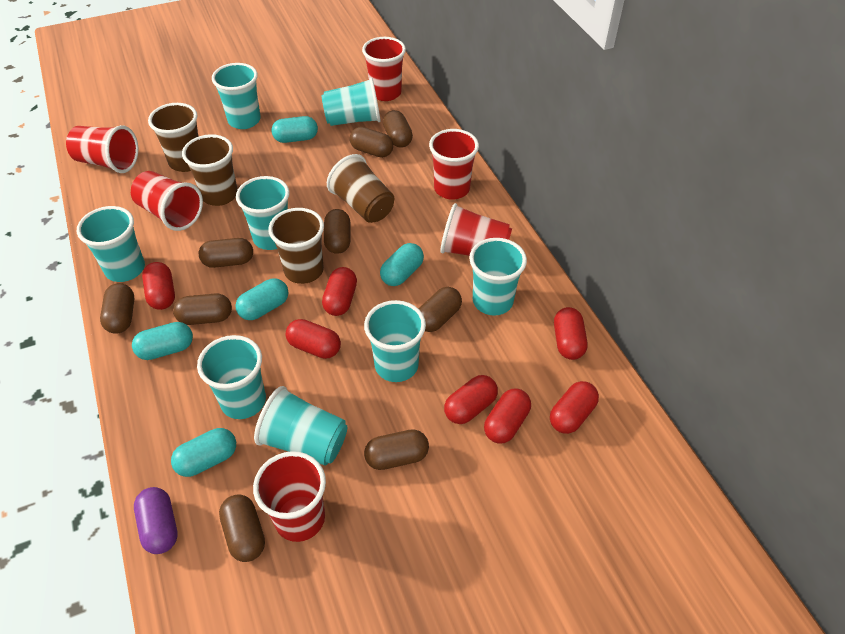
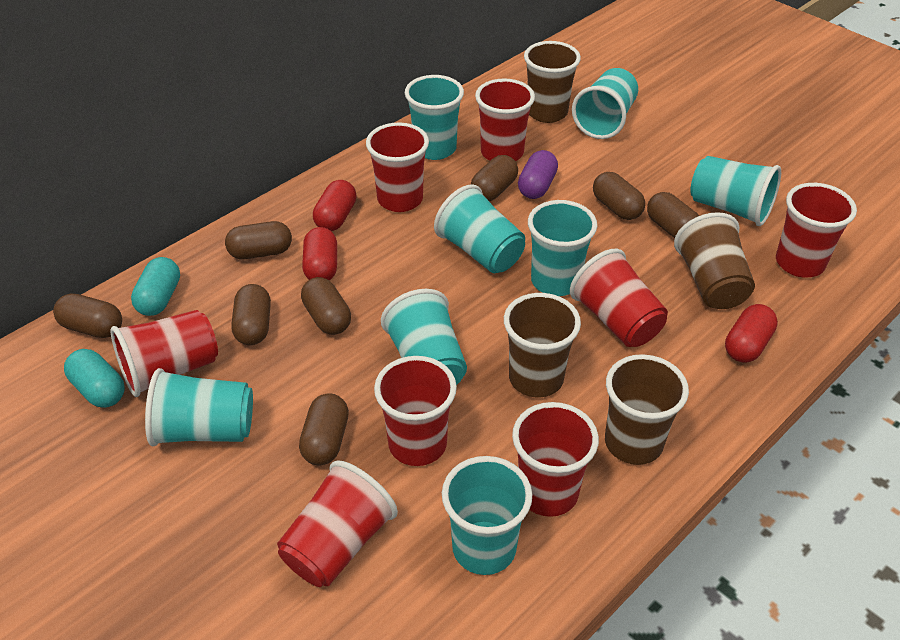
brown capsule: 9 -> 8
red capsule: 7 -> 3
red cup: 6 -> 8
turquoise capsule: 5 -> 2

